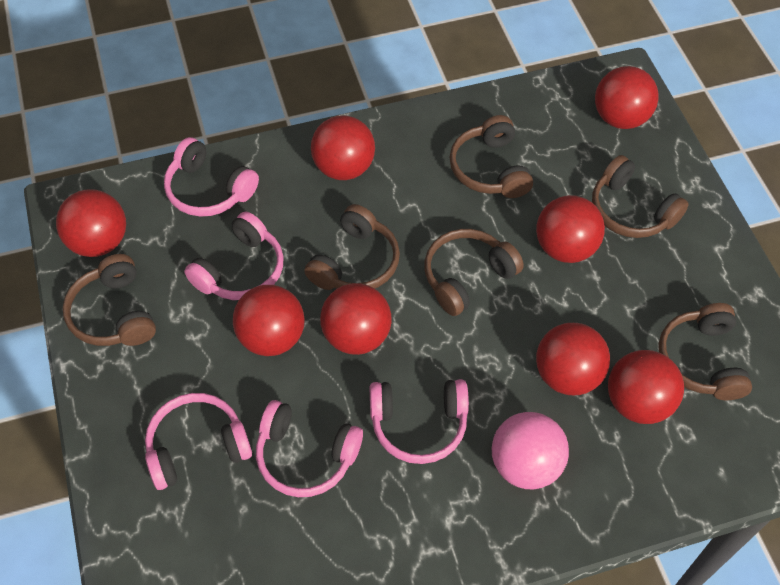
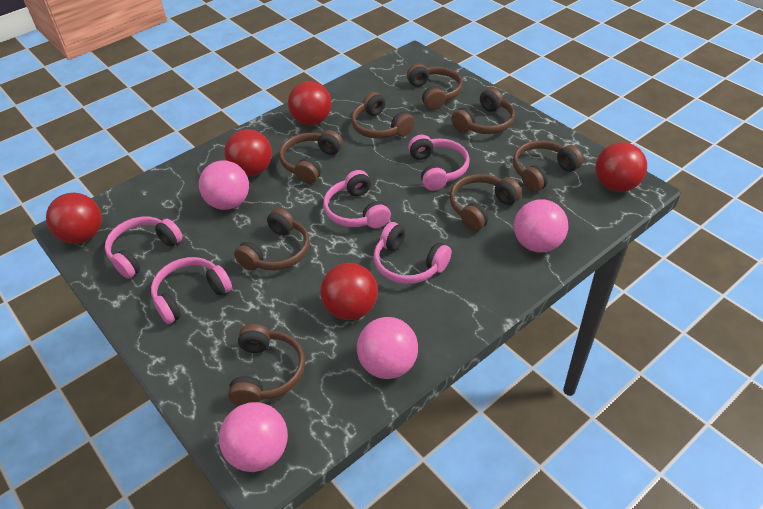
brown headphones: 6 -> 8
pink ball: 1 -> 4
red ball: 8 -> 5

